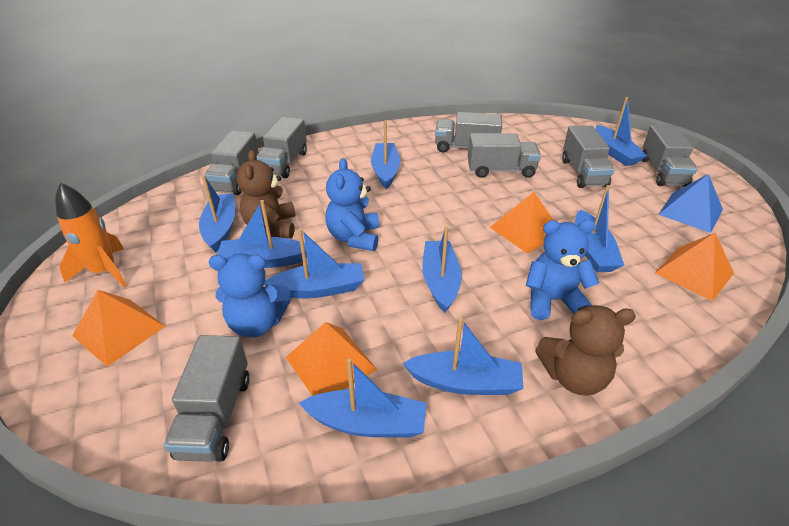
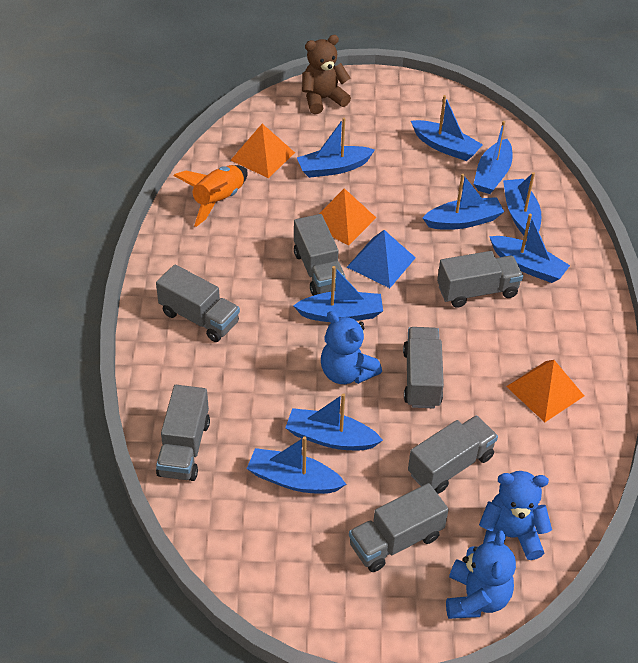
brown teddy bear: 2 -> 1
orange pyramid: 4 -> 3

